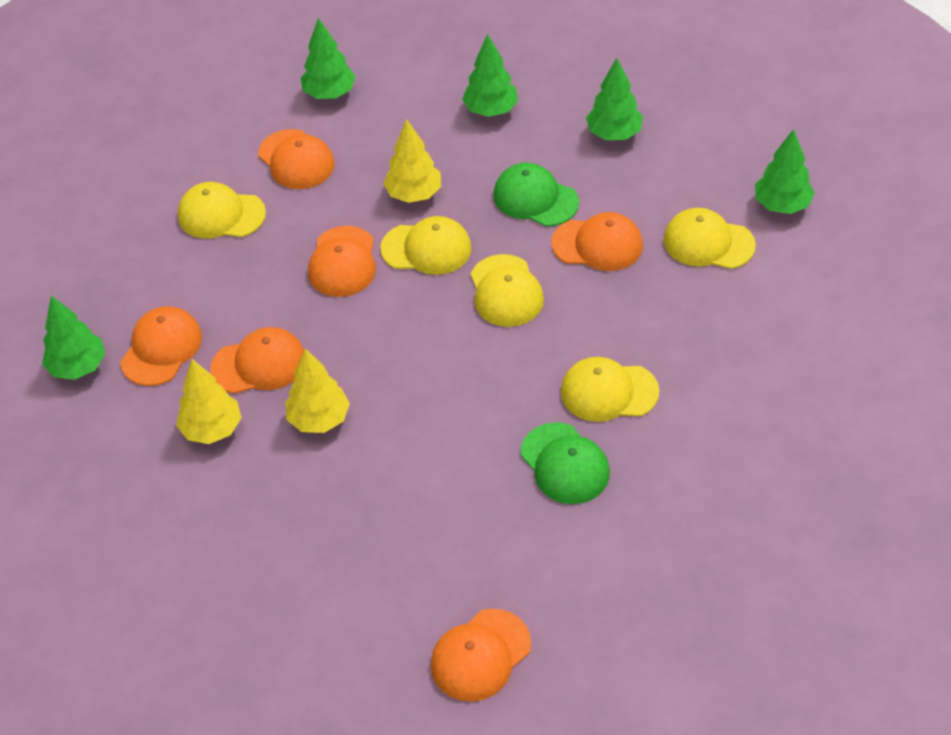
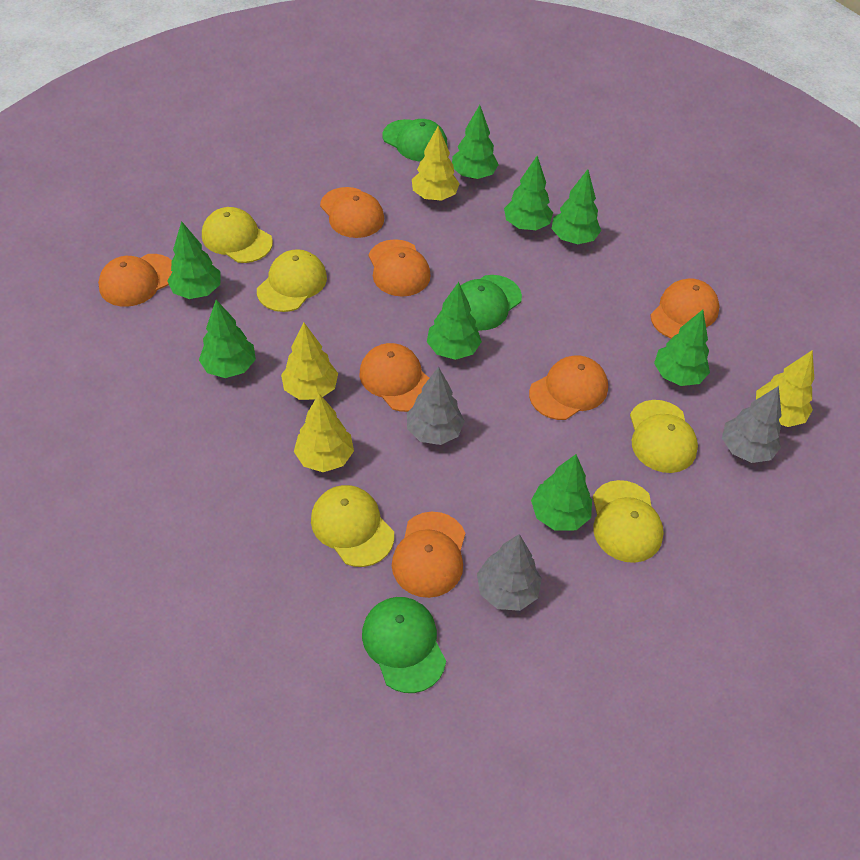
green cap: 2 -> 3
green tree: 5 -> 8
grey tree: 0 -> 3
orange cap: 6 -> 7
yellow tree: 3 -> 4

